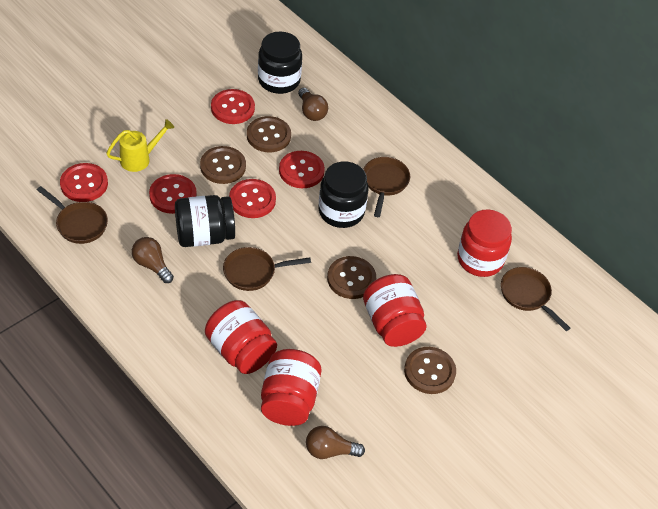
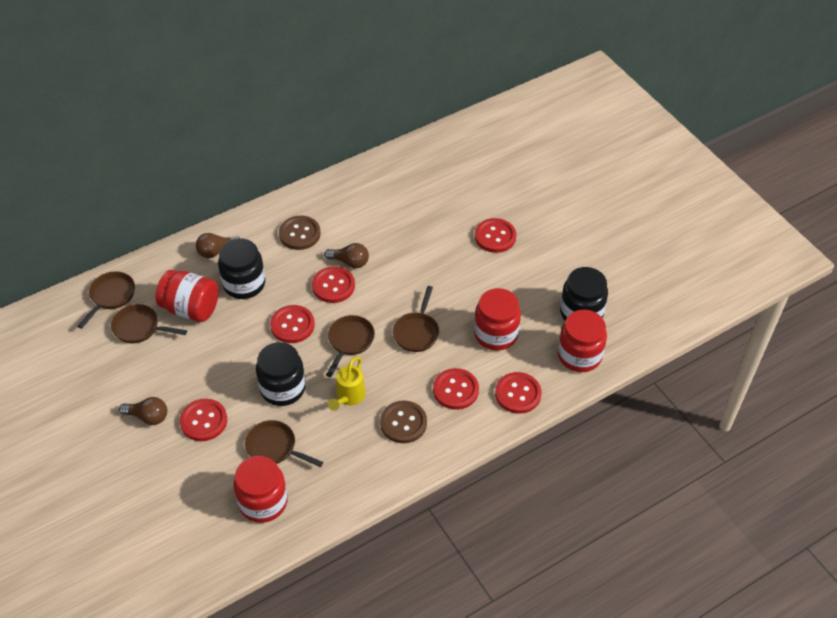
brown button: 4 -> 2
brown pan: 4 -> 5
red button: 5 -> 6

